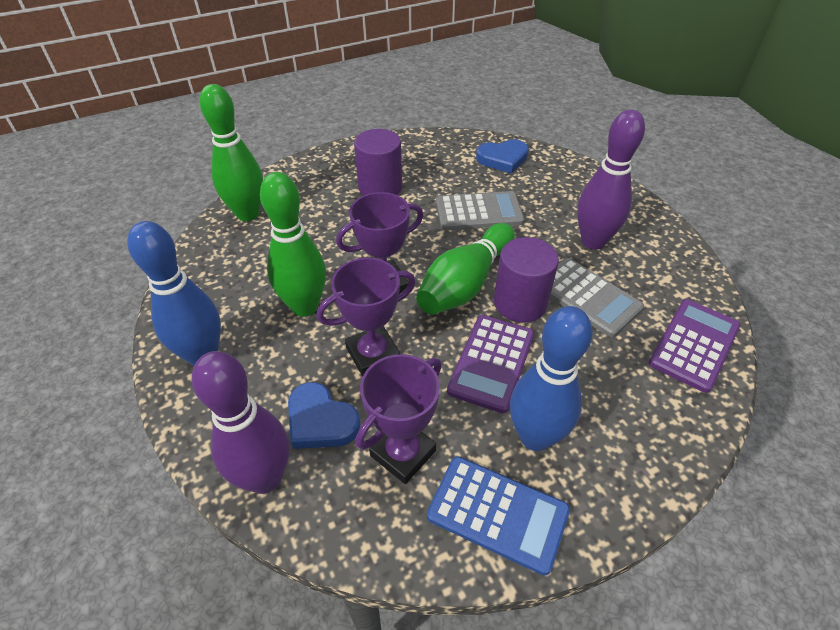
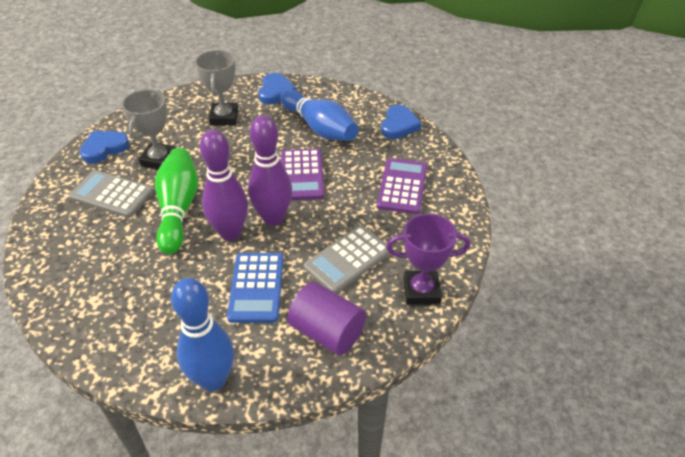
blue heart: 2 -> 3
green bowling pin: 3 -> 1
grey trophy: 0 -> 2
purple cylinder: 2 -> 1
purple trophy: 3 -> 1

